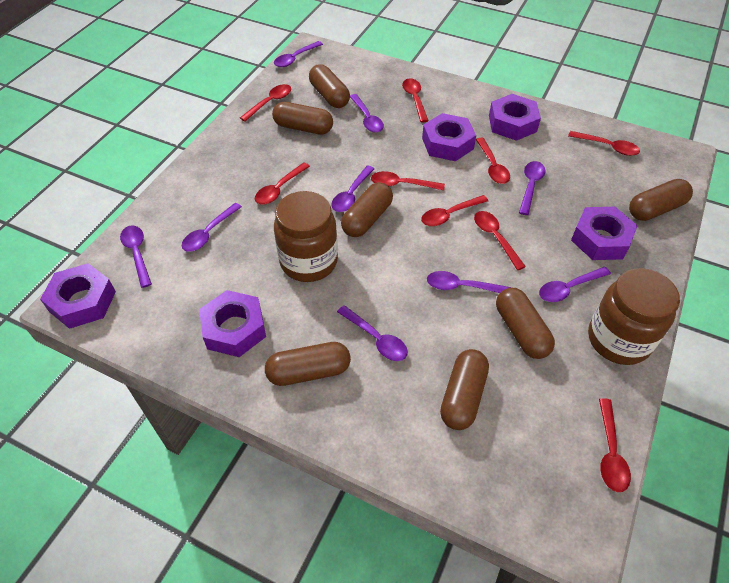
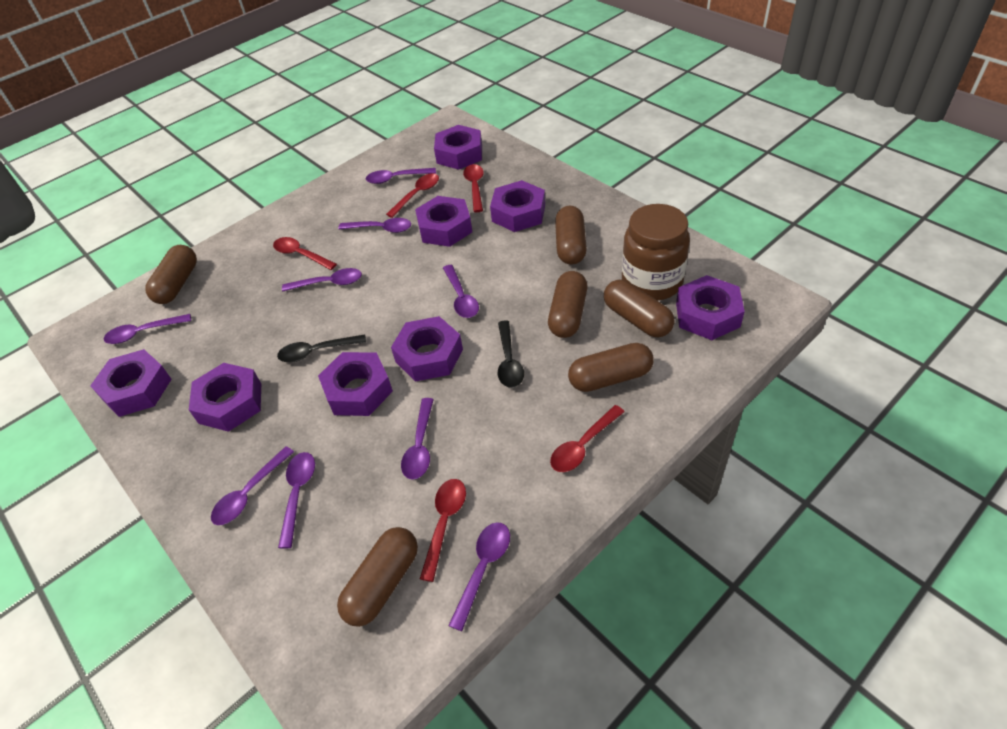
black spoon: 0 -> 2
brown capsule: 7 -> 6
brown jar: 2 -> 1
purple nut: 5 -> 8
red spoon: 9 -> 5

